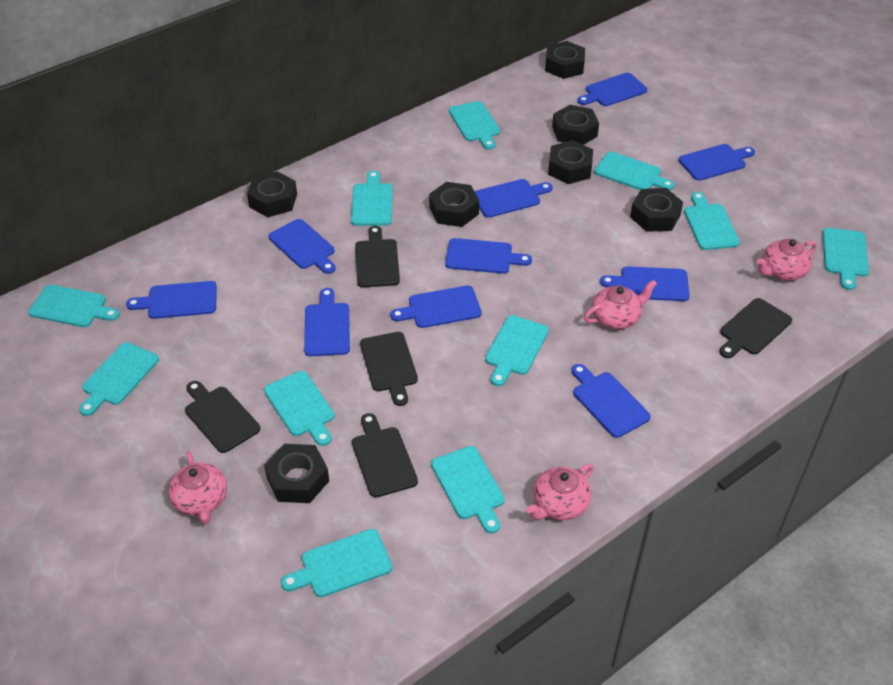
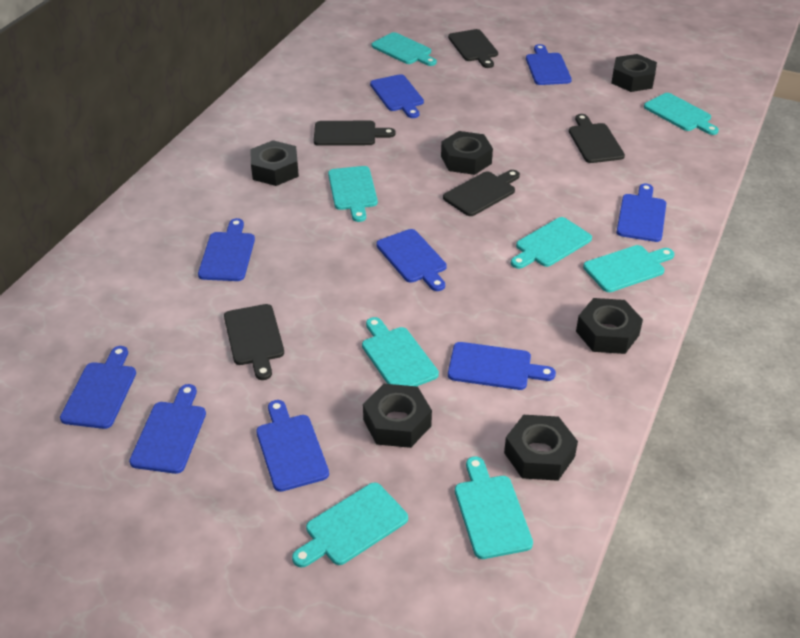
black nut: 7 -> 6
blue cutting board: 10 -> 9
pink teapot: 4 -> 0
turquoise cutting board: 11 -> 8

